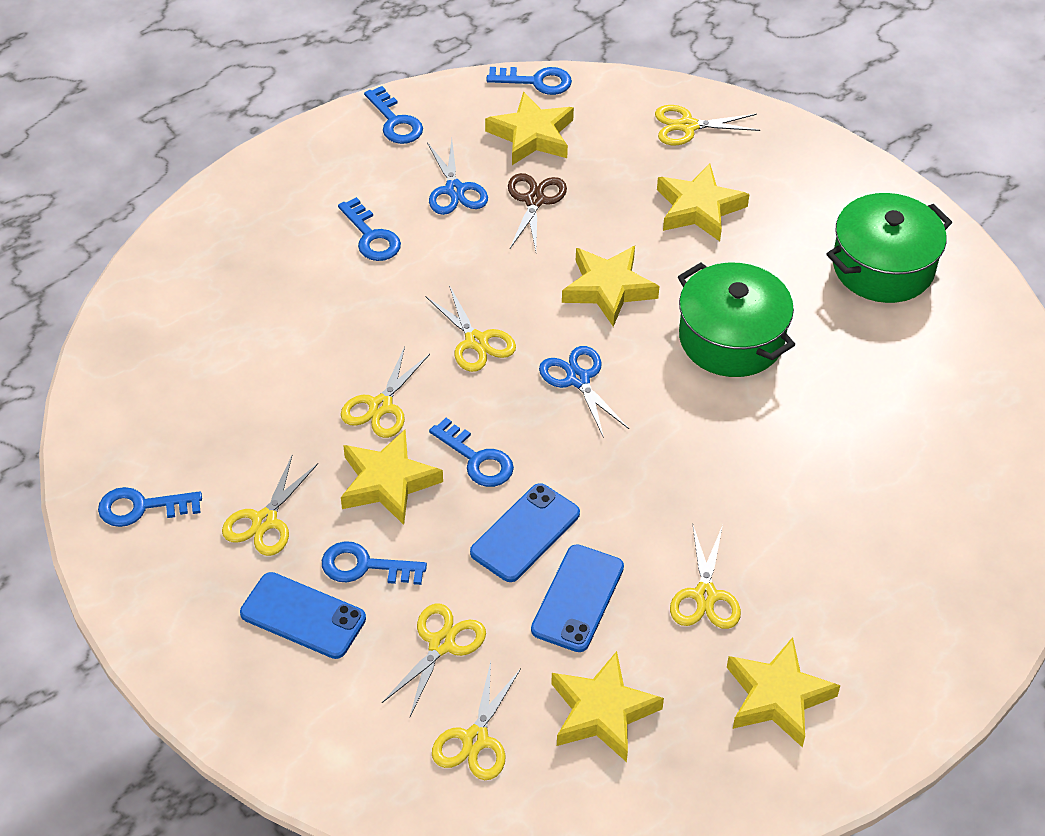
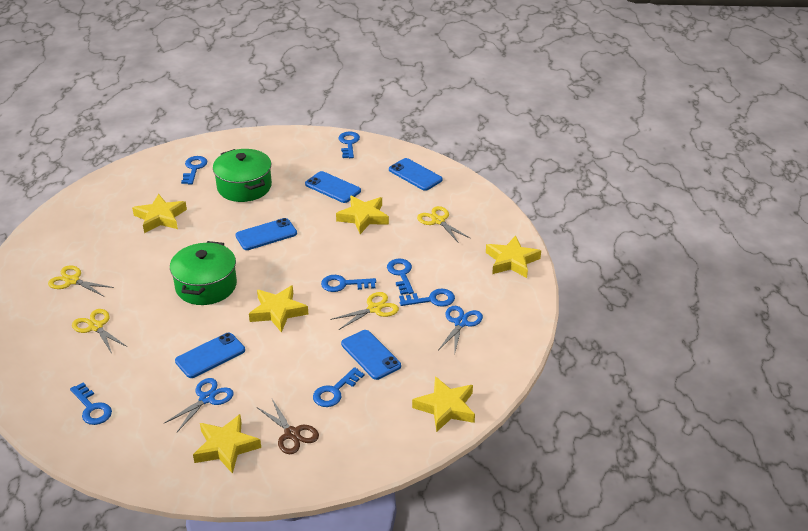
blue key: 6 -> 7
blue phone: 3 -> 5
yellow scissors: 7 -> 4

